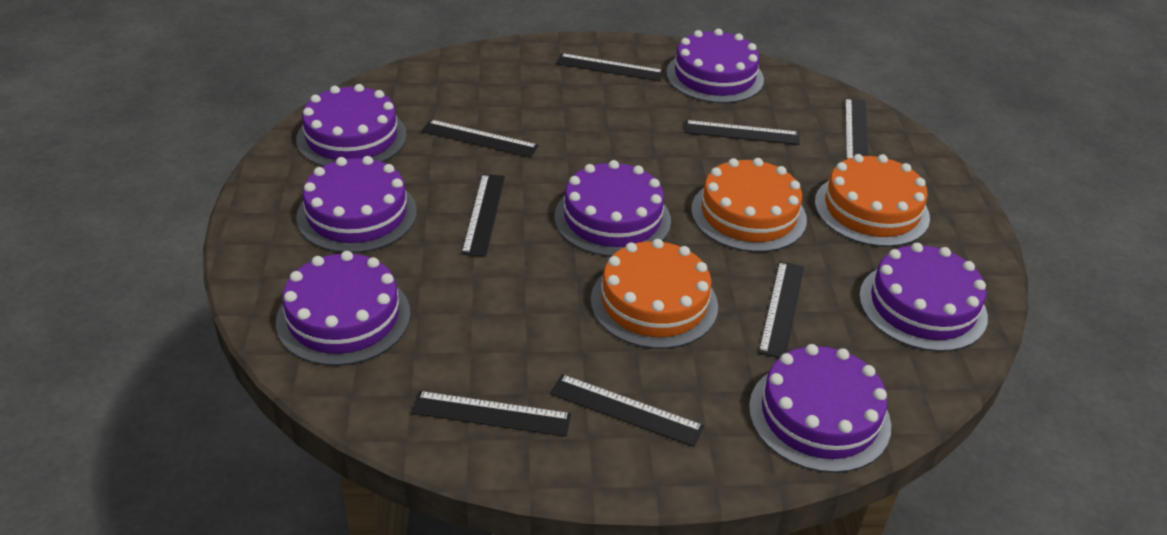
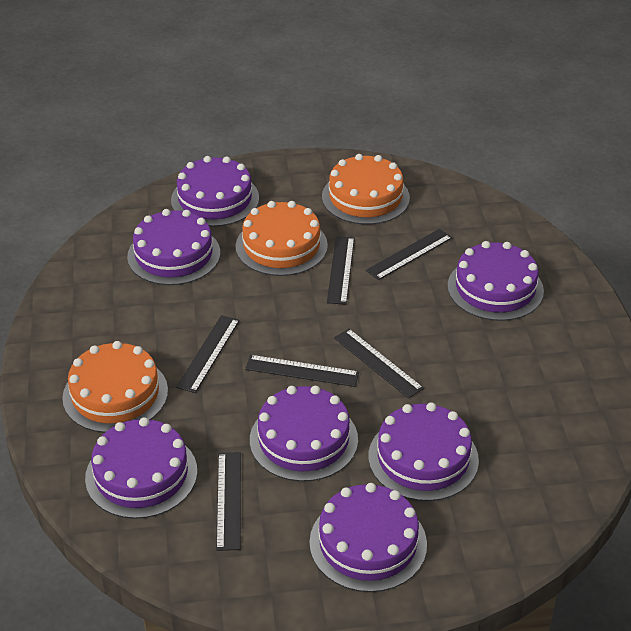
black ruler: 8 -> 6

